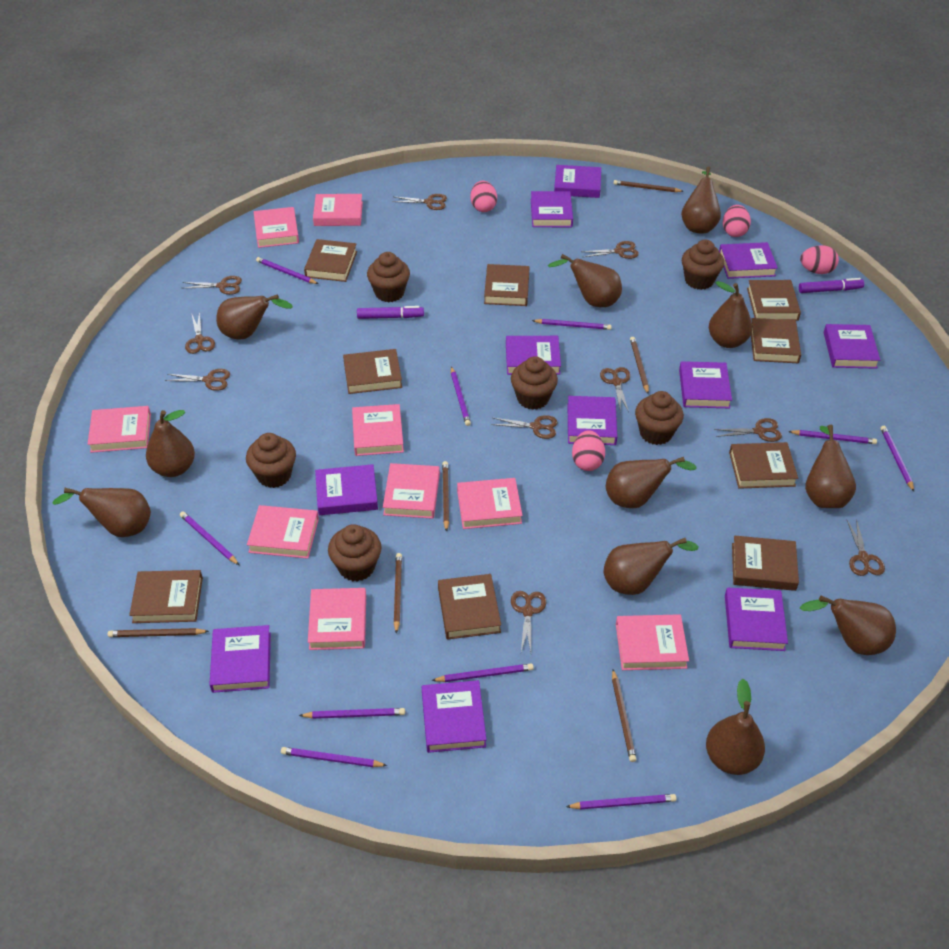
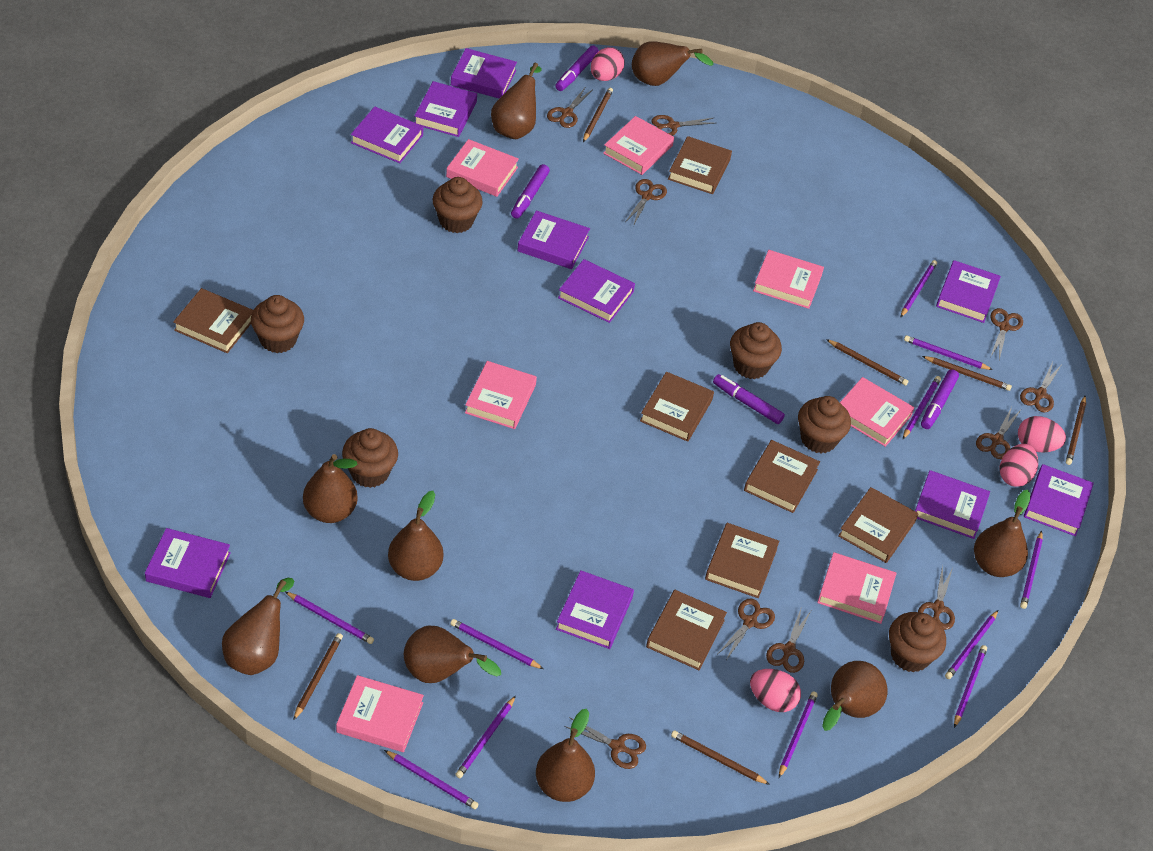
brown book: 9 -> 7
brown pear: 11 -> 9
pink book: 9 -> 7
purple book: 11 -> 10
purple marker: 2 -> 4
purple pencil: 10 -> 11

